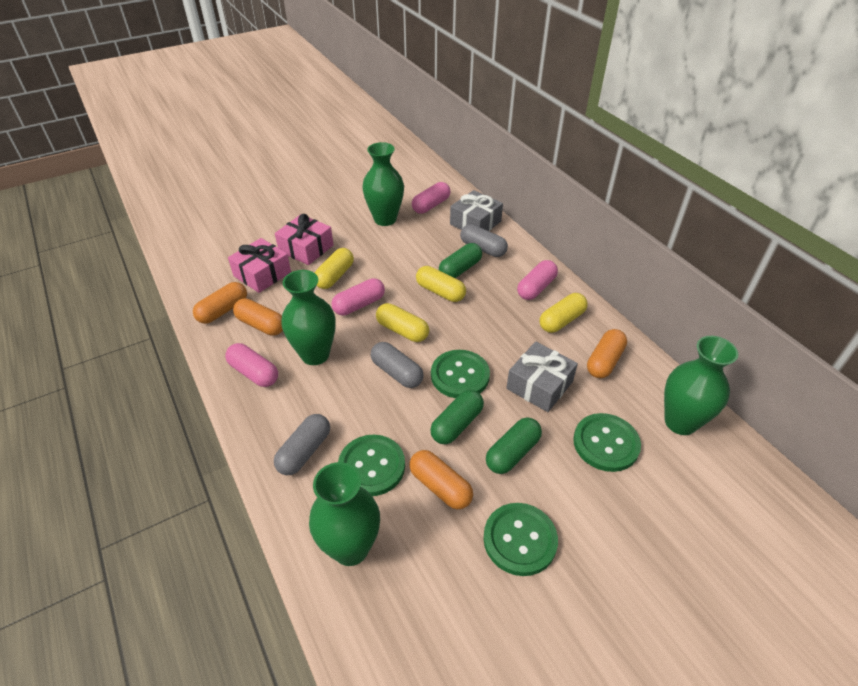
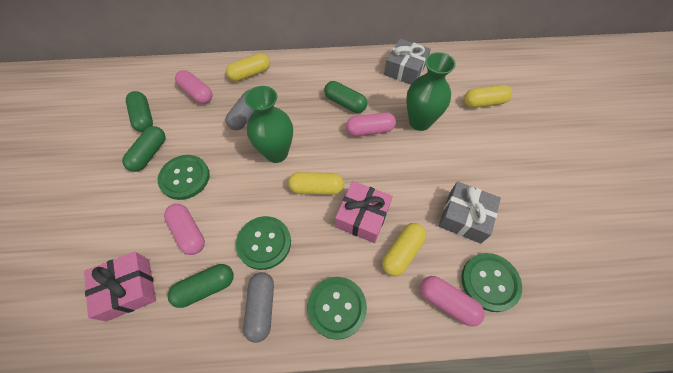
green capsule: 3 -> 4
green vase: 4 -> 2
grey capsule: 3 -> 2
orange capsule: 4 -> 0

